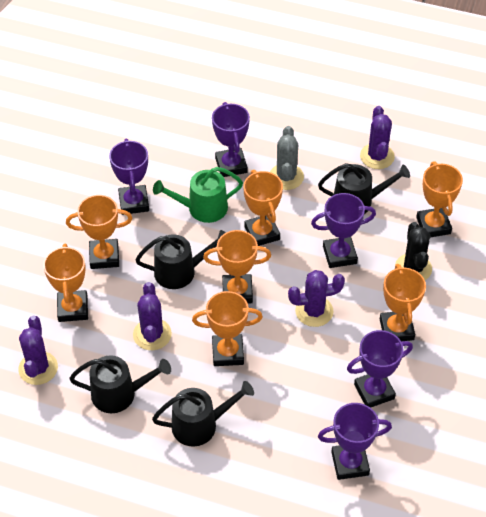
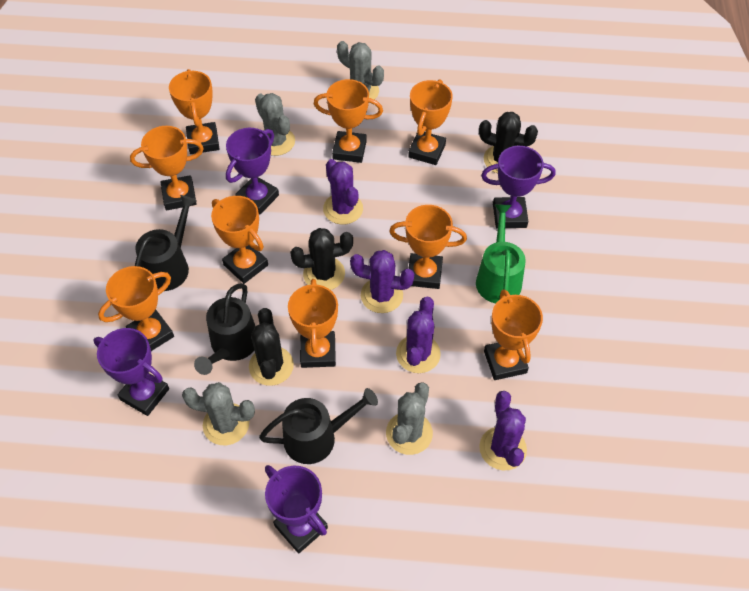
black cactus: 1 -> 3
black watering can: 4 -> 3
grey cactus: 1 -> 4
orange trophy: 7 -> 9
purple trophy: 5 -> 4

